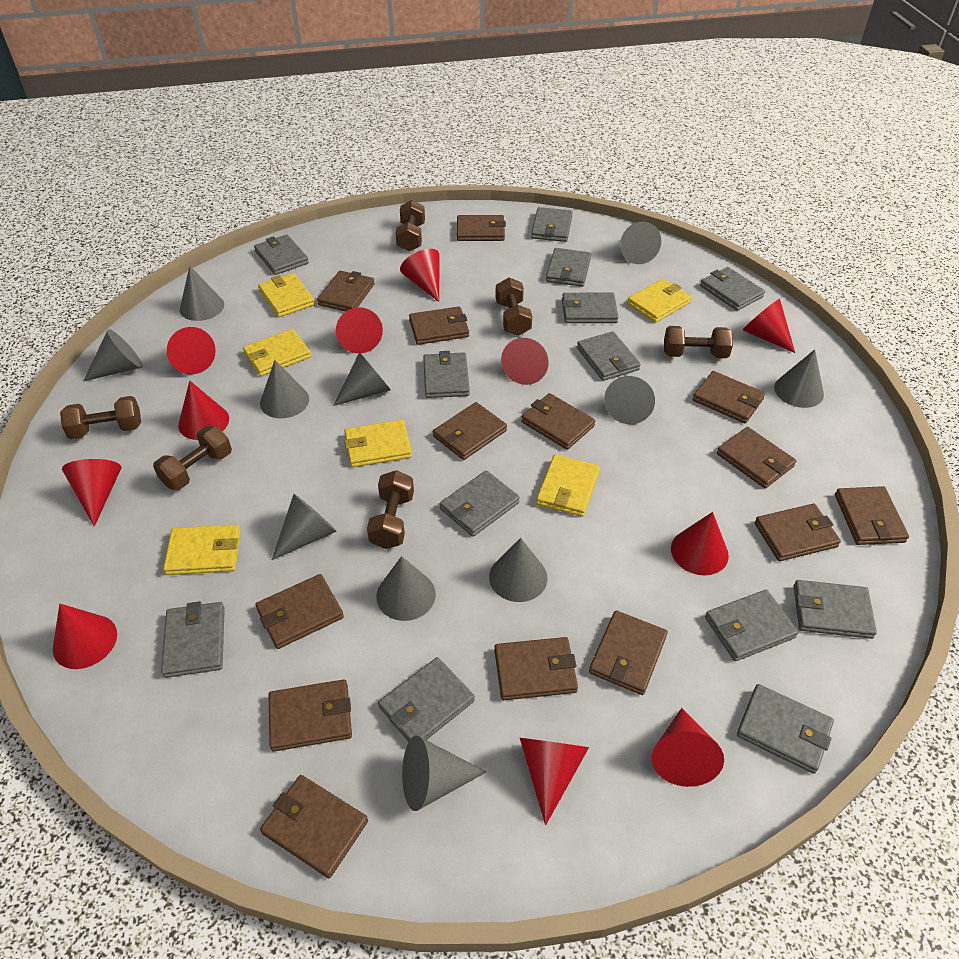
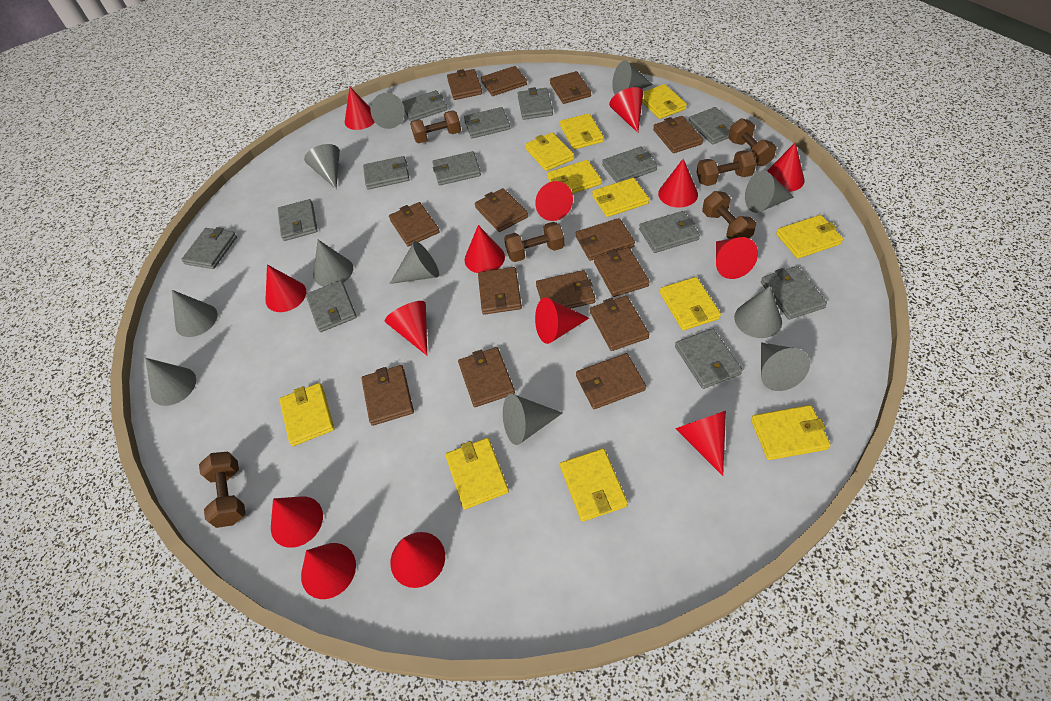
red cone: 11 -> 14
yellow wallet: 6 -> 11

